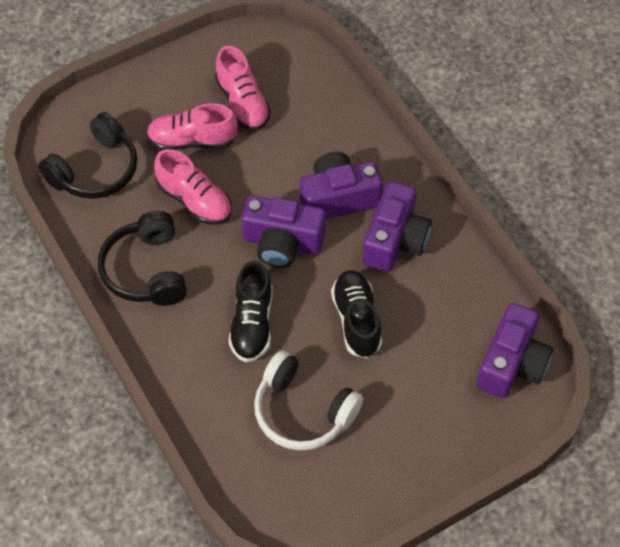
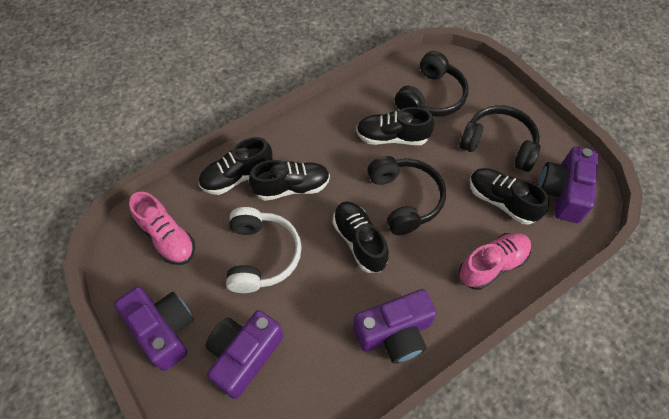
black headphones: 2 -> 3
black shoe: 2 -> 5
pink shoe: 3 -> 2

